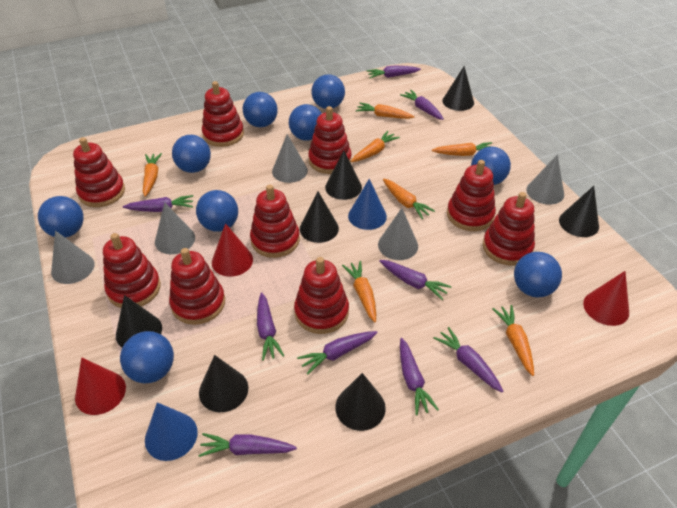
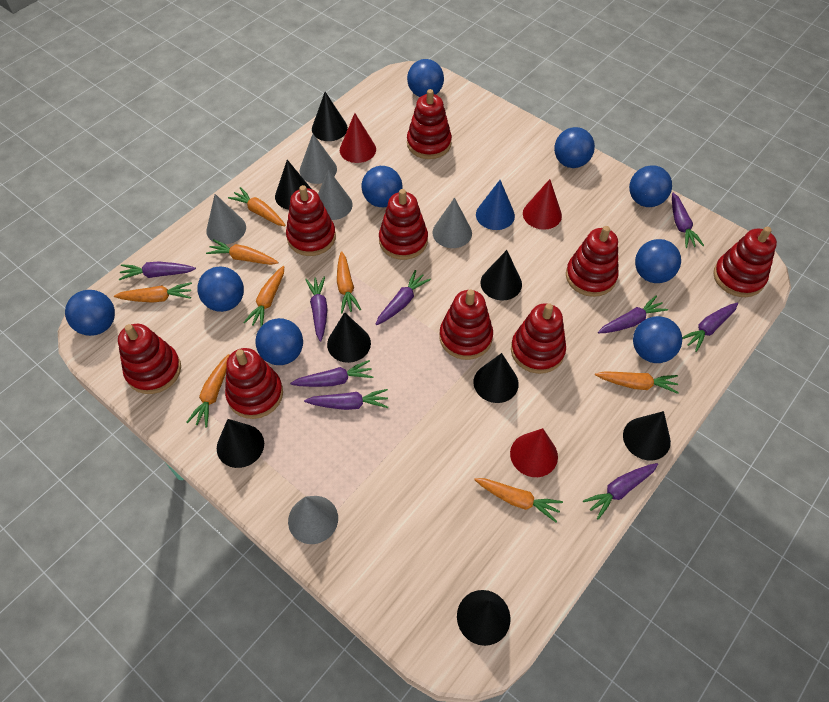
black cone: 7 -> 8
blue cone: 2 -> 1
orange carrot: 7 -> 8

